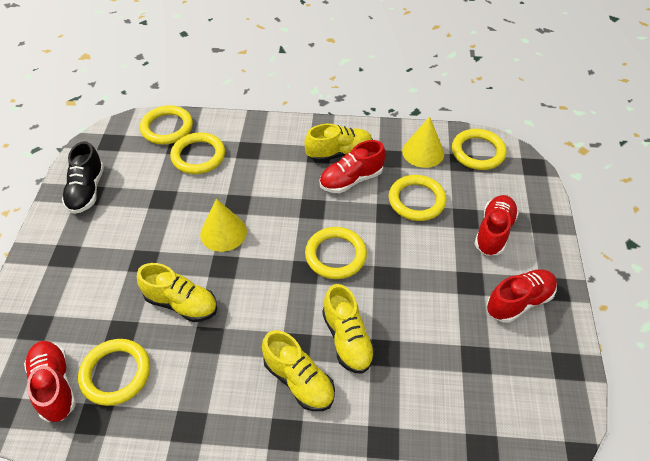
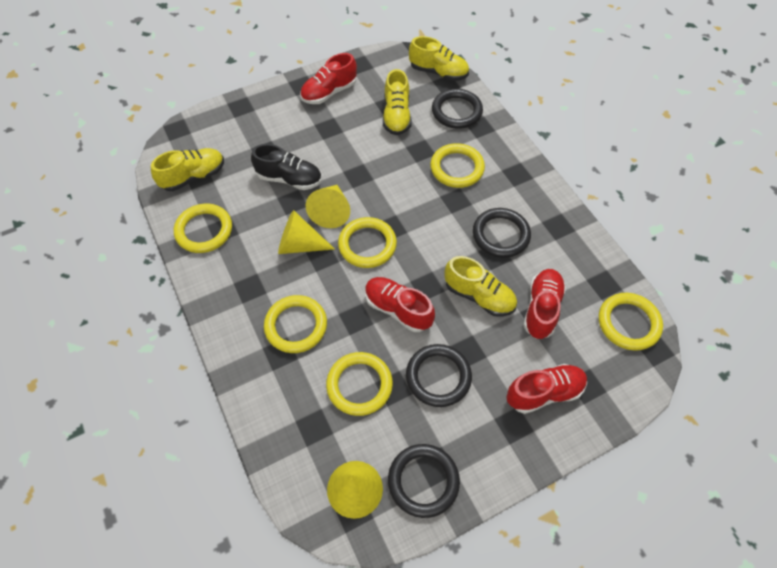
black ring: 0 -> 4
yellow cone: 2 -> 3

